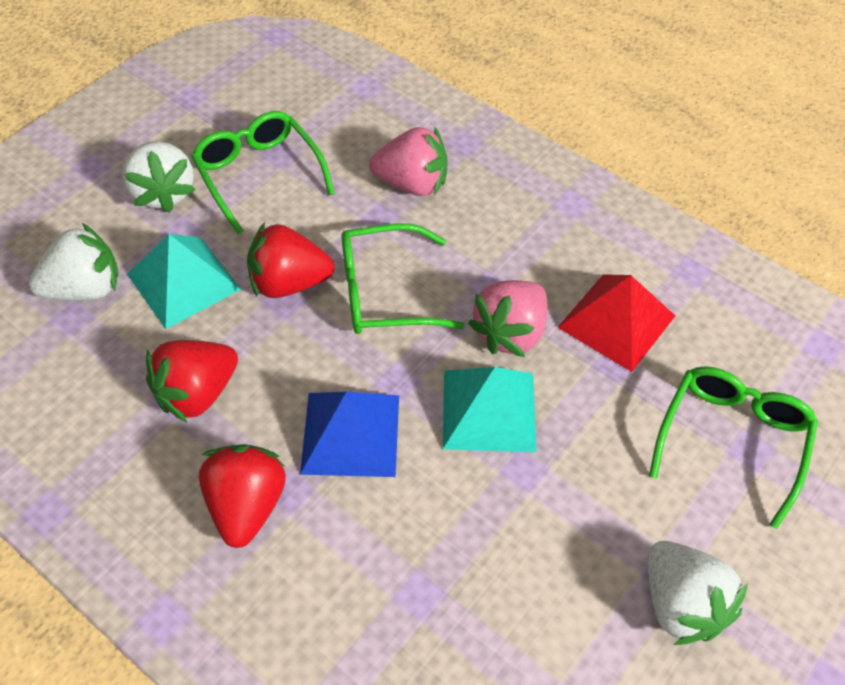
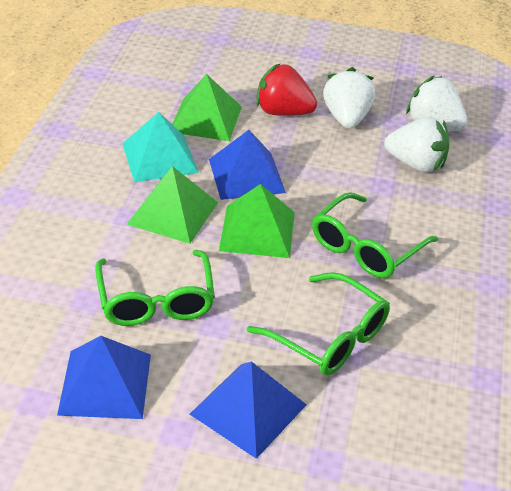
blue pyramid: 1 -> 3
green pyramid: 0 -> 3
pink strawberry: 2 -> 0
red pyramid: 1 -> 0
red strawberry: 3 -> 1
turquoise pyramid: 2 -> 1

